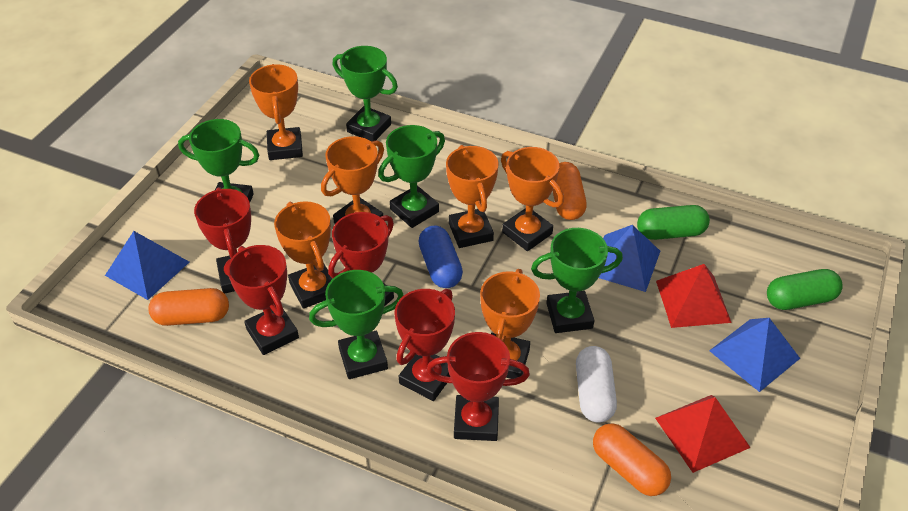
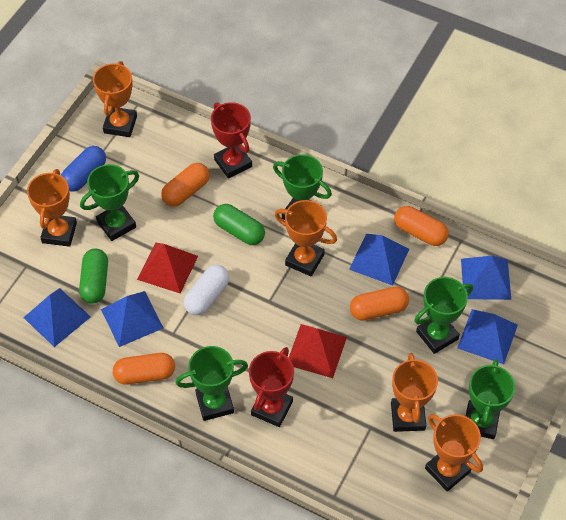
blue pyramid: 3 -> 5
orange capsule: 3 -> 4
orange trophy: 6 -> 5
red trophy: 5 -> 2

